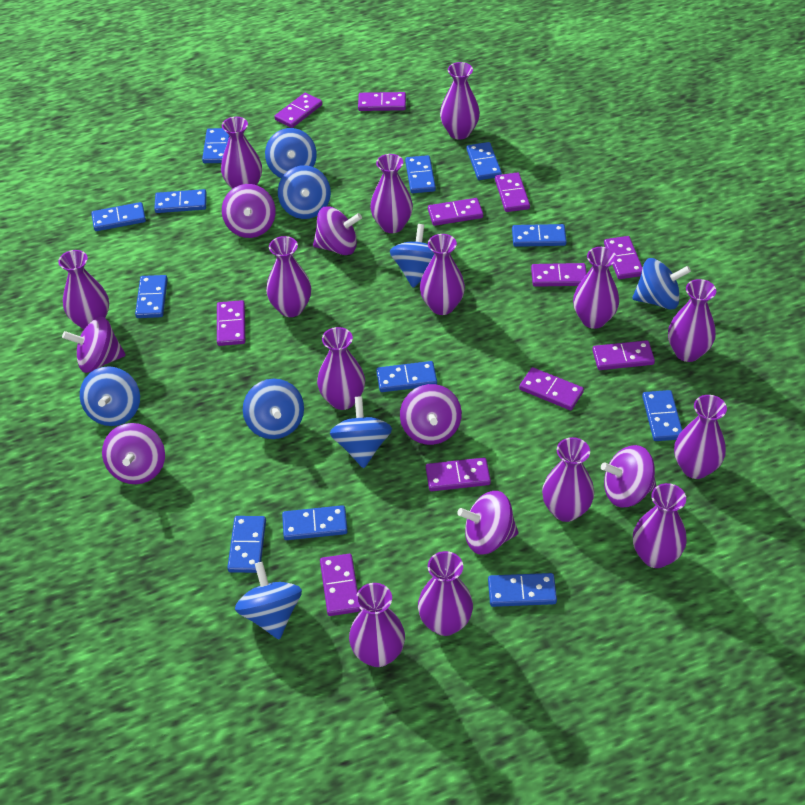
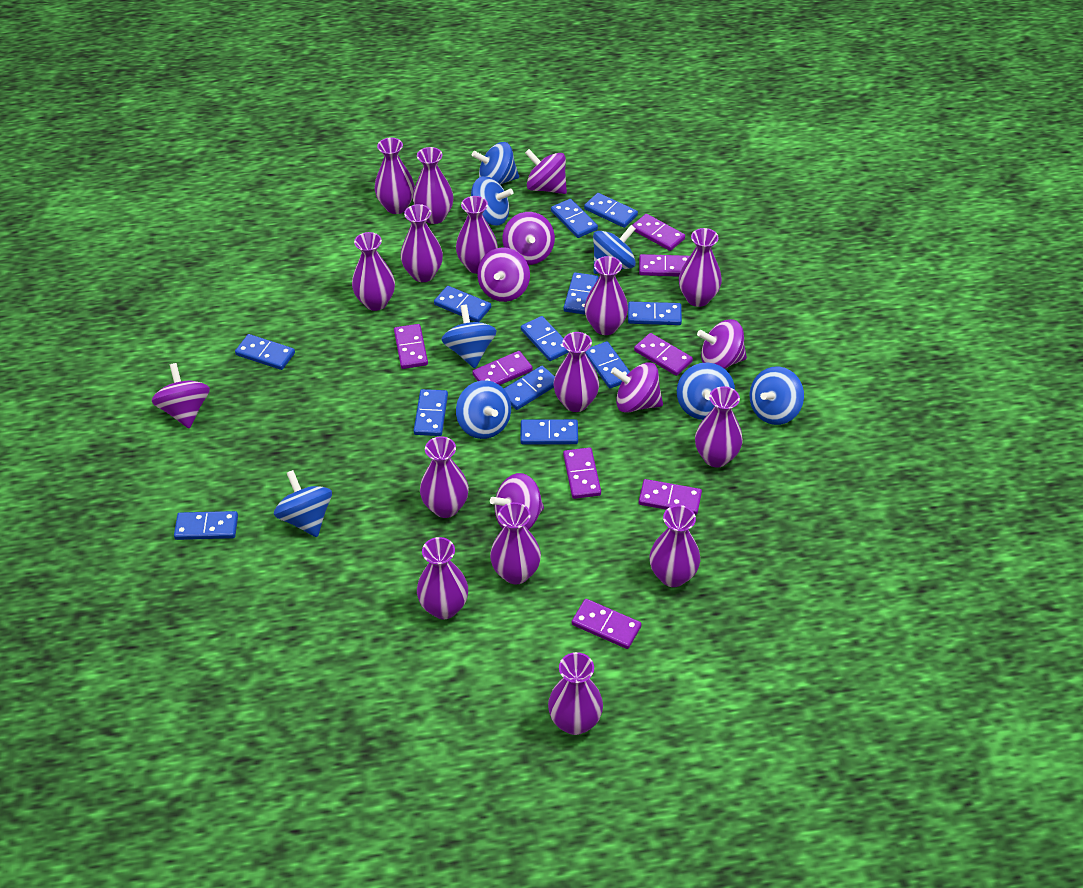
purple domino: 11 -> 8

